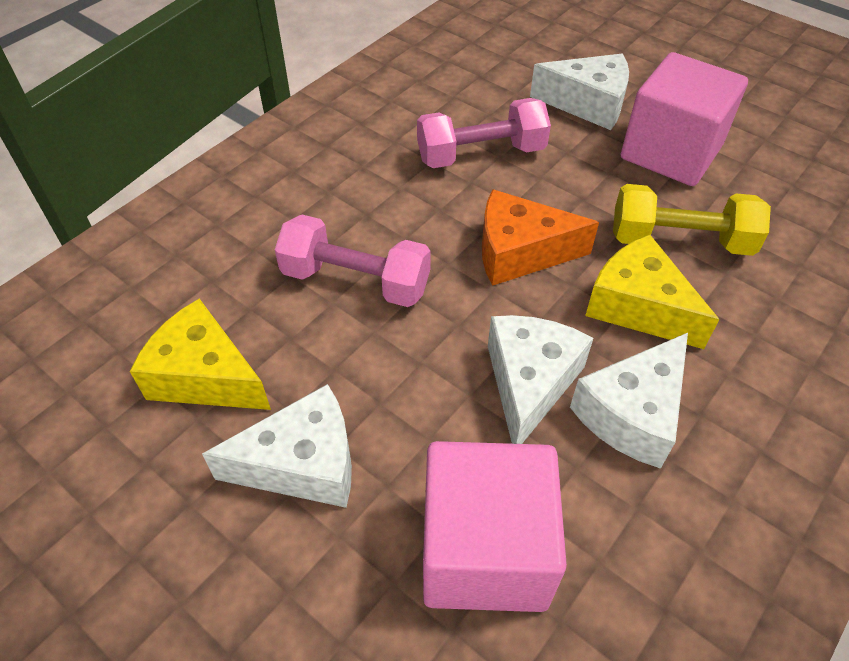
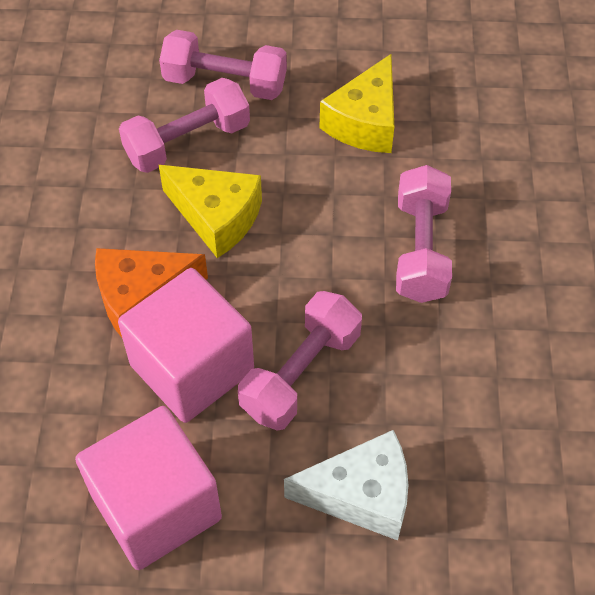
pink dumbbell: 2 -> 4
white cheese: 4 -> 1
yellow dumbbell: 1 -> 0

